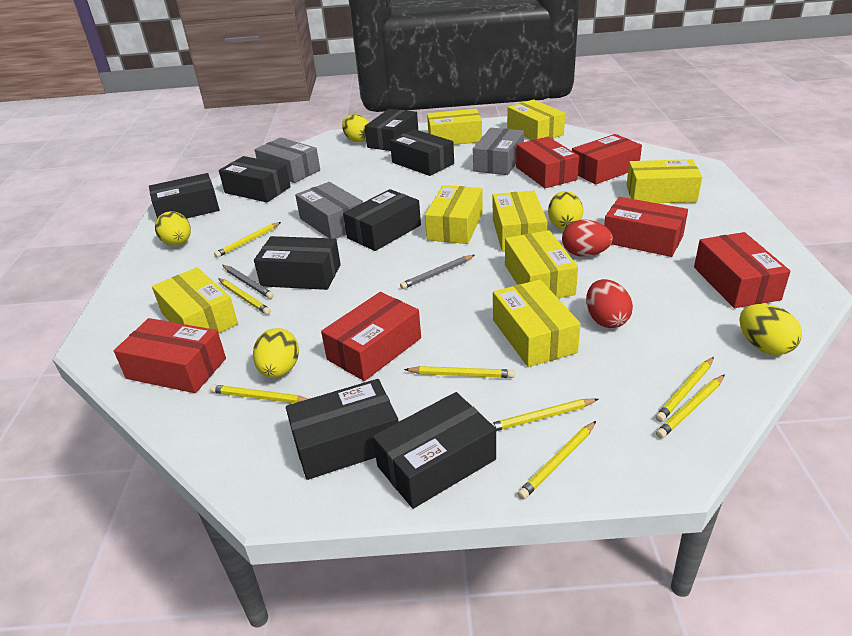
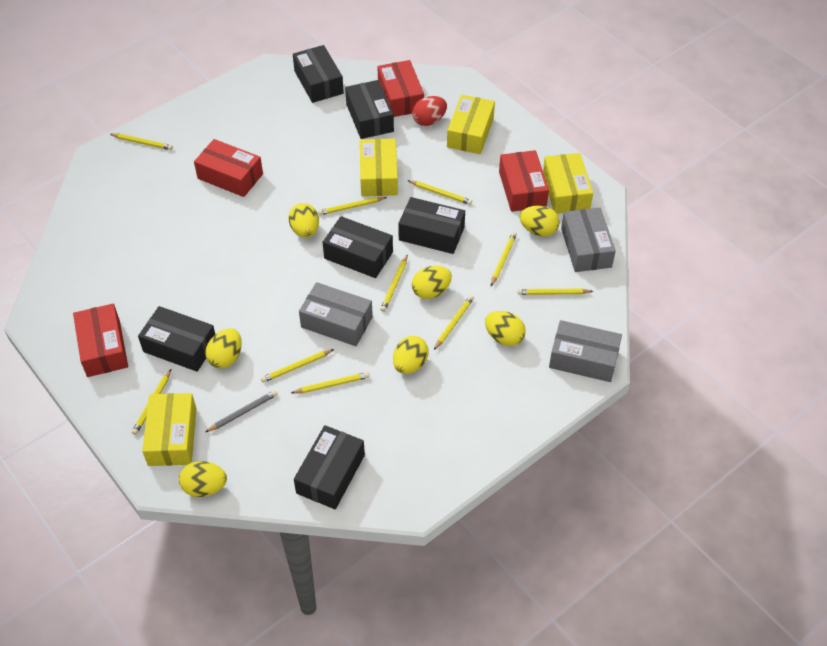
black box: 8 -> 6
grey pencil: 2 -> 1
red box: 6 -> 4
red egg: 2 -> 1
yellow box: 8 -> 4
yellow egg: 5 -> 7
yellow pencil: 8 -> 10

